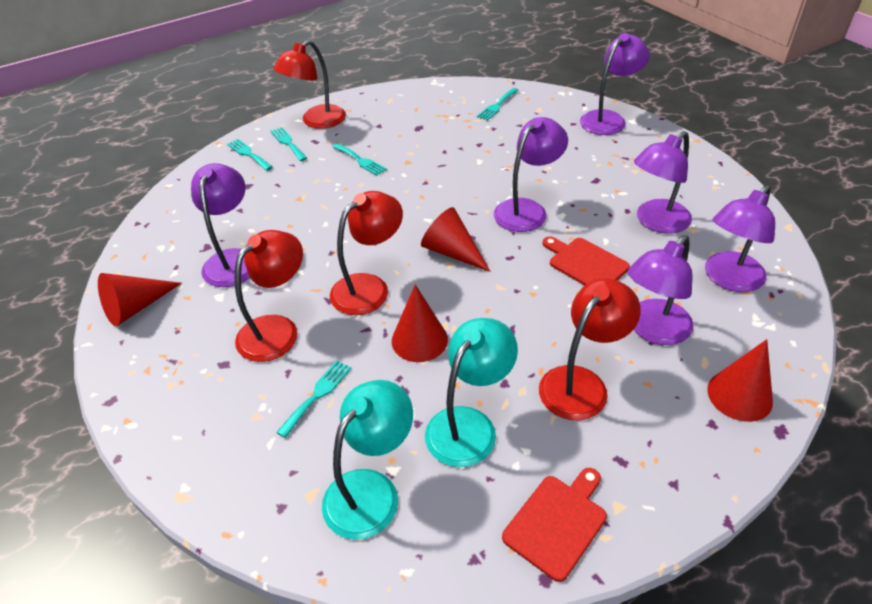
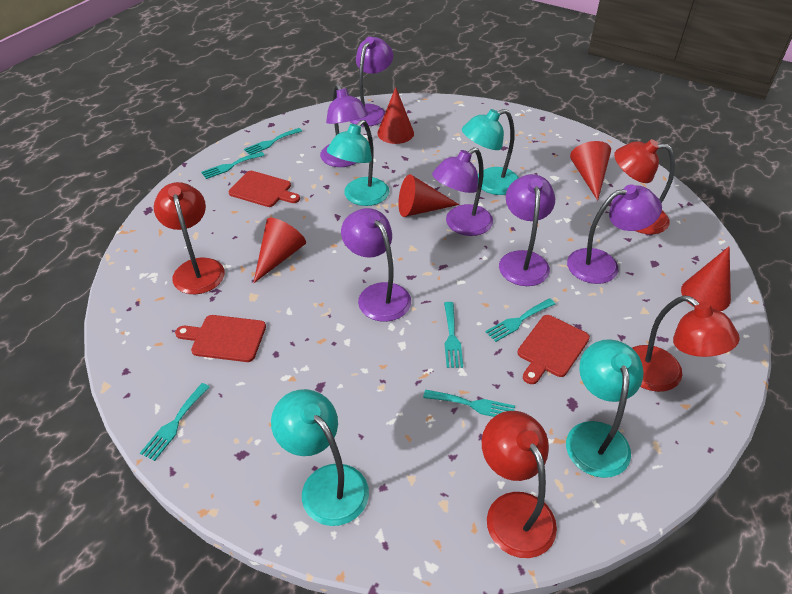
red cone: 4 -> 5
red cutting board: 2 -> 3
turquoise fork: 5 -> 6
turquoise lamp: 2 -> 4

